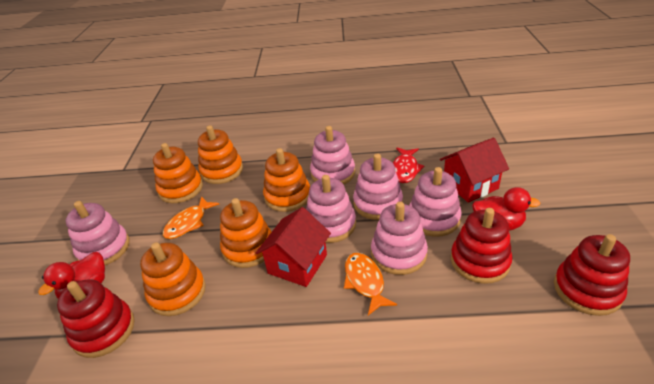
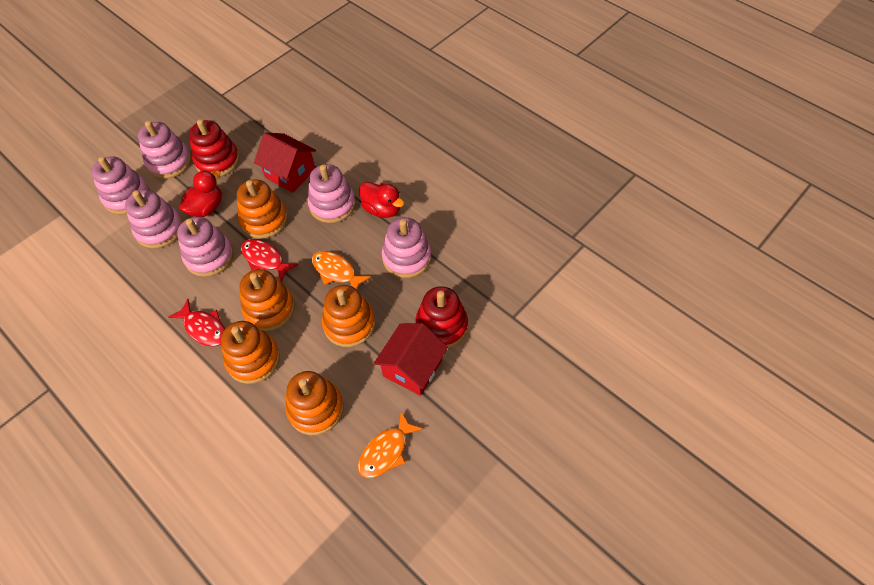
red fish: 1 -> 2
red stacking toy: 3 -> 2

